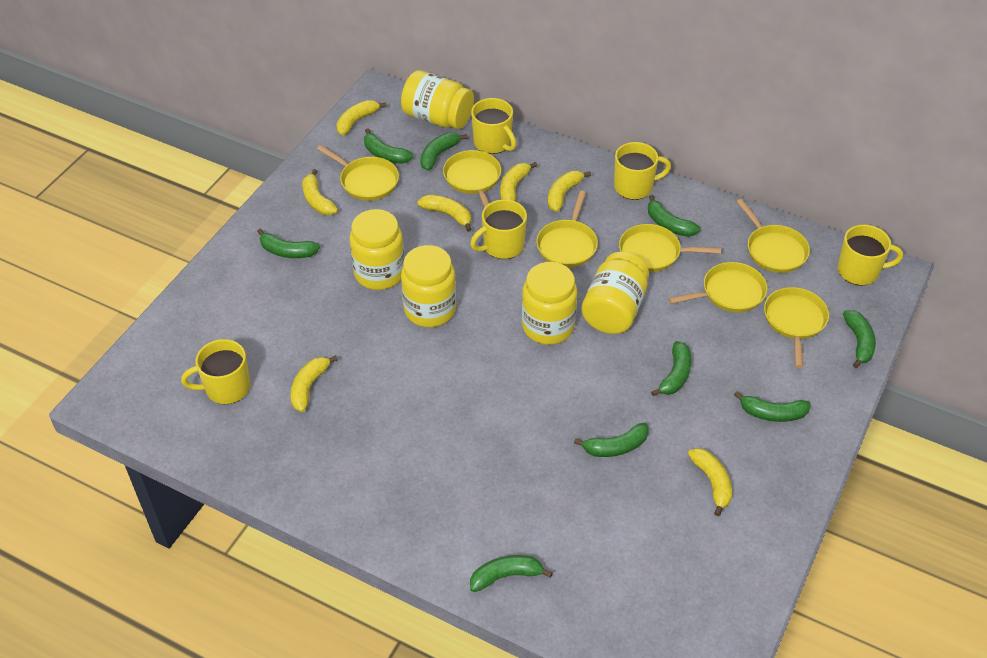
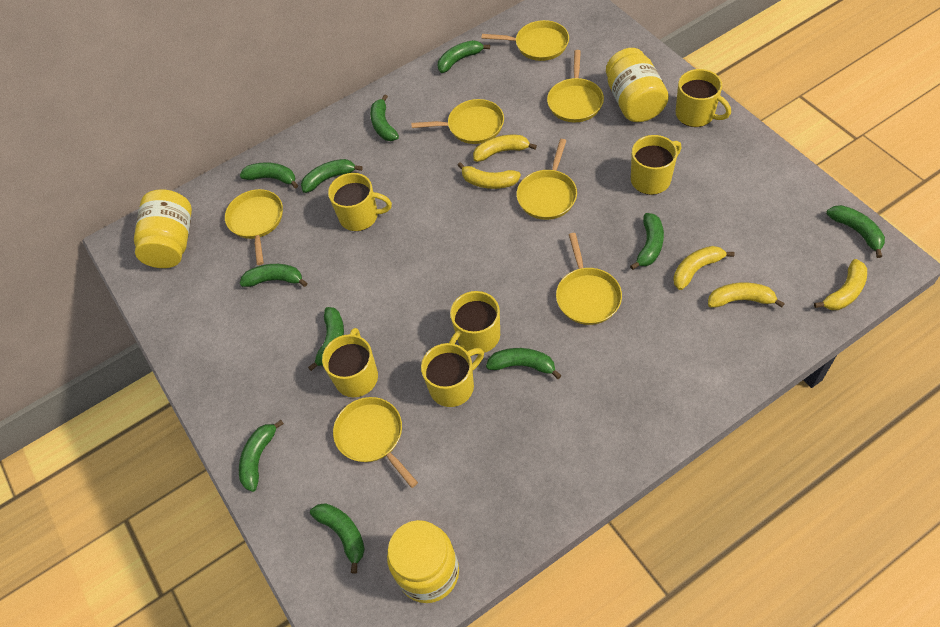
green banana: 9 -> 11
yellow banana: 7 -> 5
yellow jar: 5 -> 3
yellow mug: 5 -> 6

